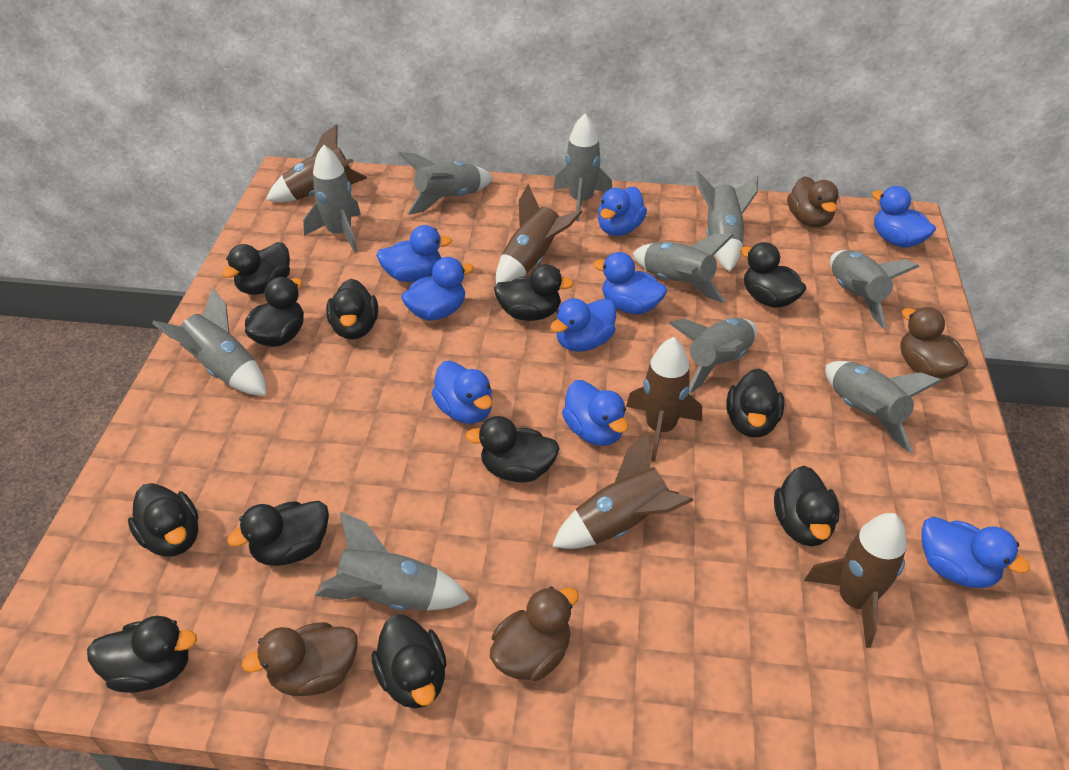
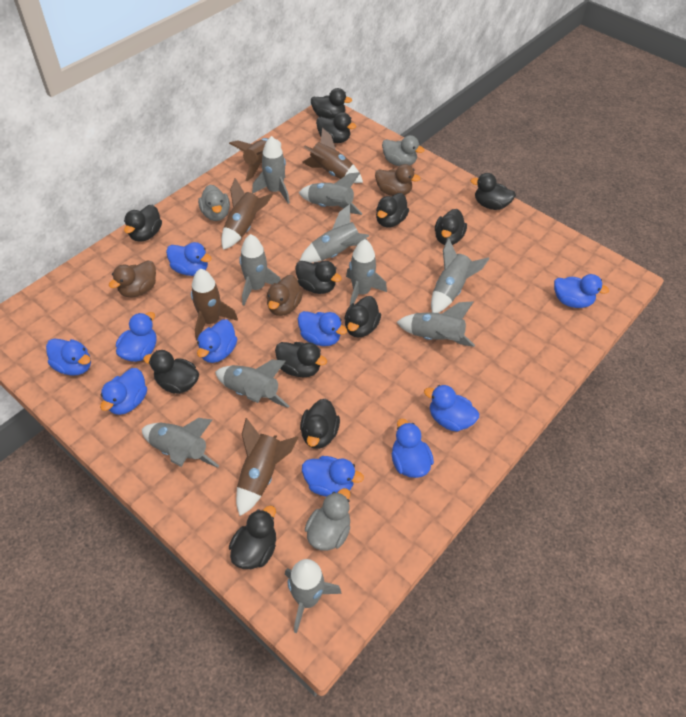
blue duck: 9 -> 10
brown duck: 4 -> 3
grey duck: 0 -> 3

